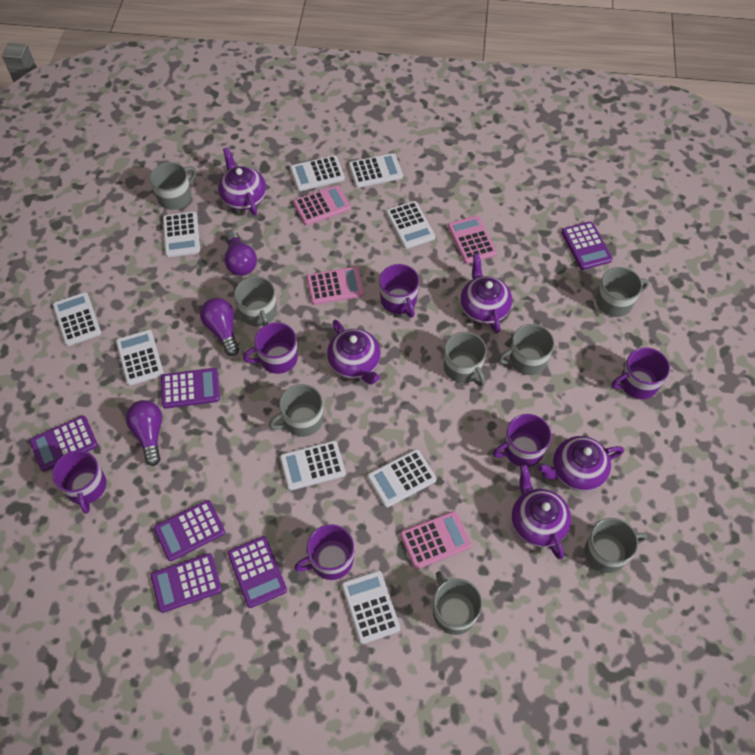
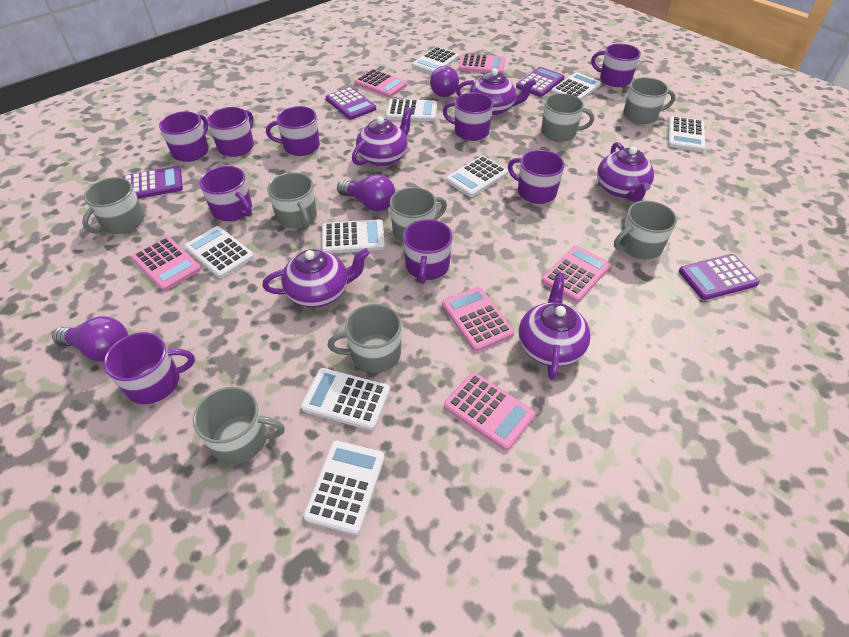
pink calculator: 4 -> 6
purple calculator: 6 -> 4
purple mug: 6 -> 9

